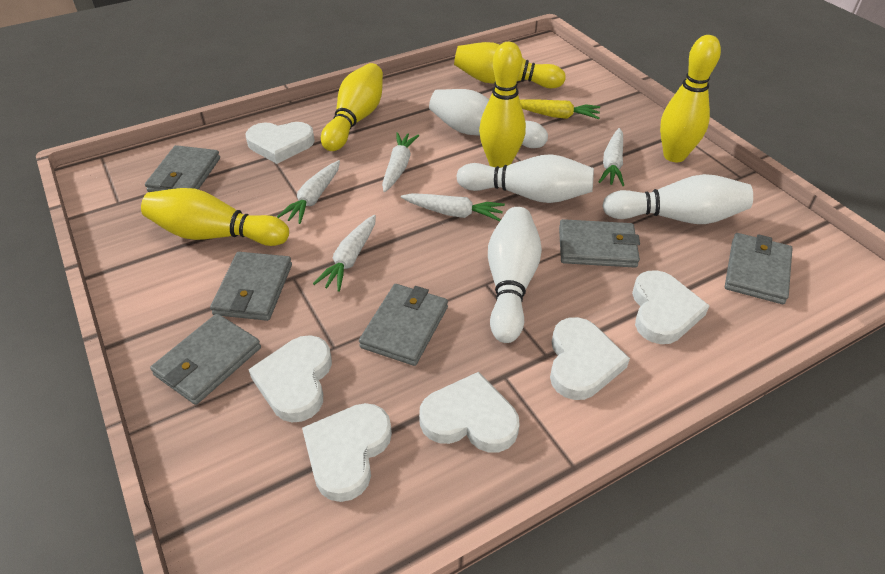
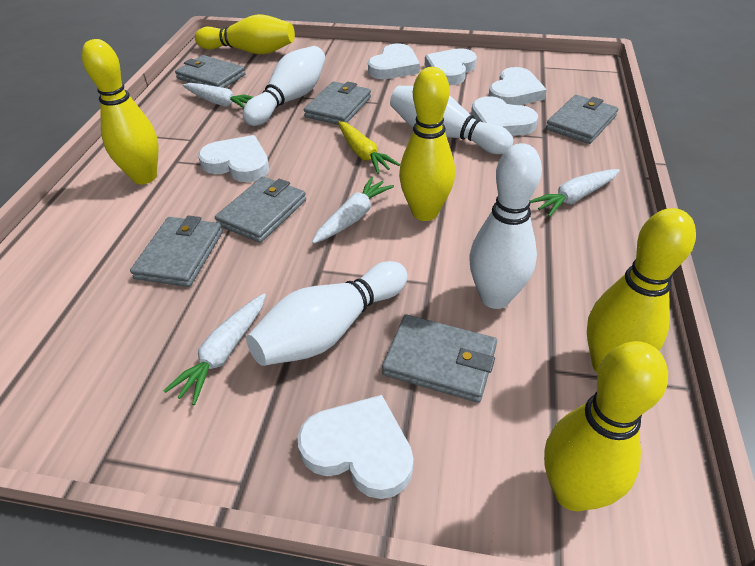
white carrot: 5 -> 4

